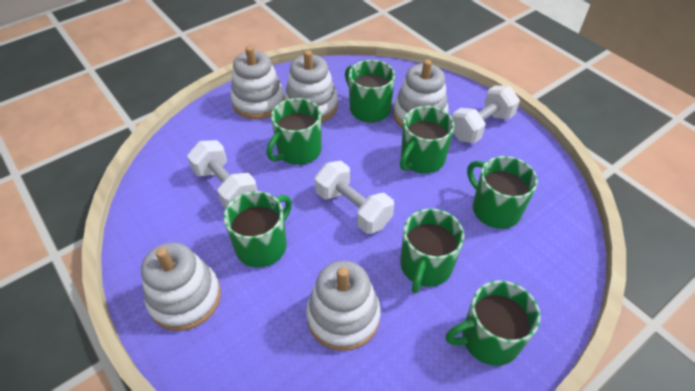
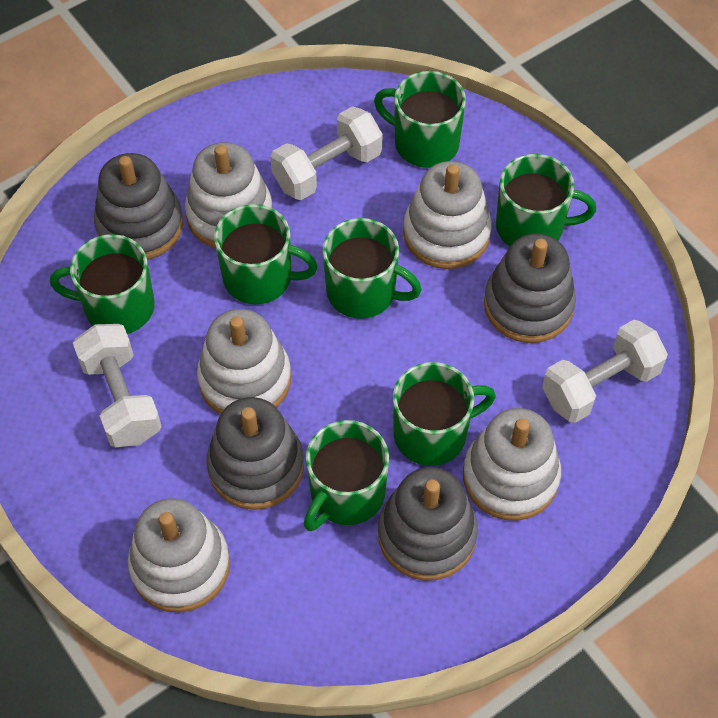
grey stacking toy: 0 -> 4

